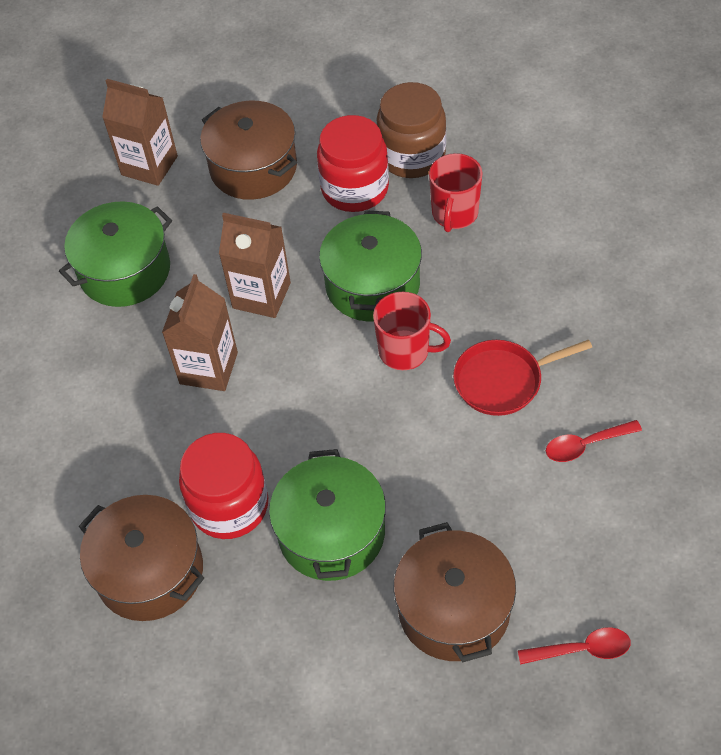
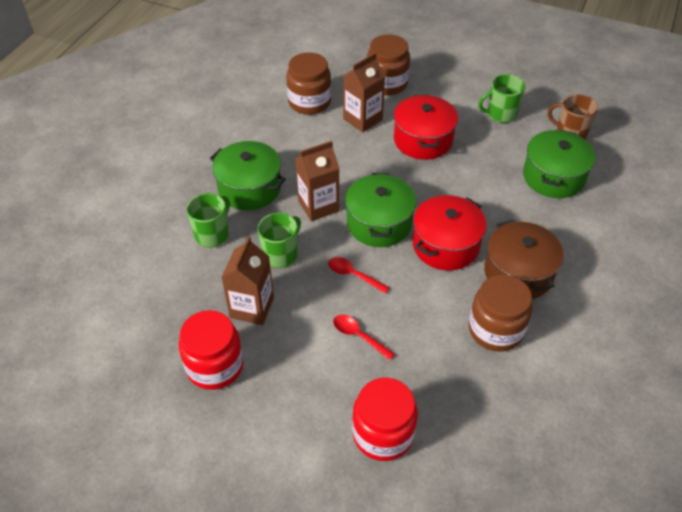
brown jar: 1 -> 3
brown mug: 0 -> 1
brown pot: 3 -> 1
green mug: 0 -> 3
red mug: 2 -> 0
red pan: 1 -> 0
red pot: 0 -> 2

